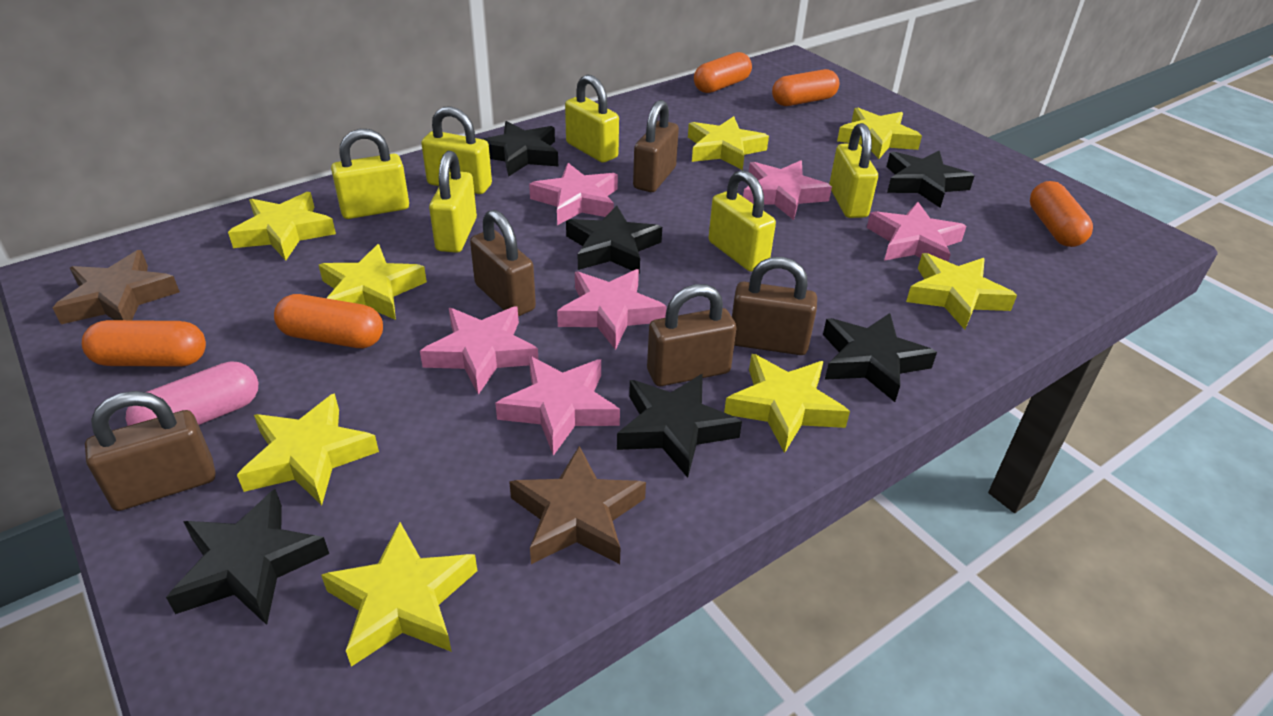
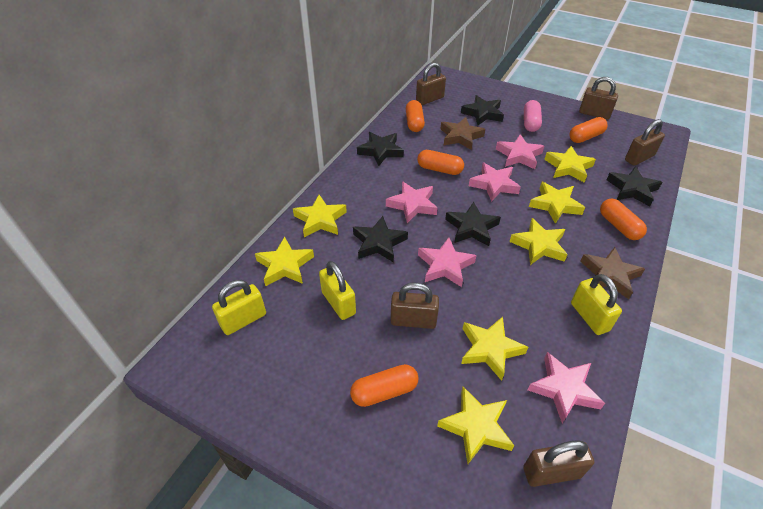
black star: 6 -> 5
pink star: 6 -> 5
yellow padlock: 6 -> 3
yellow star: 8 -> 7

